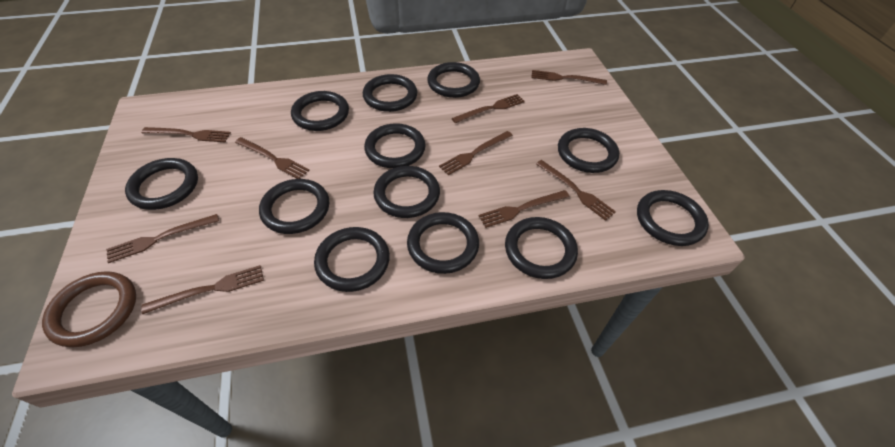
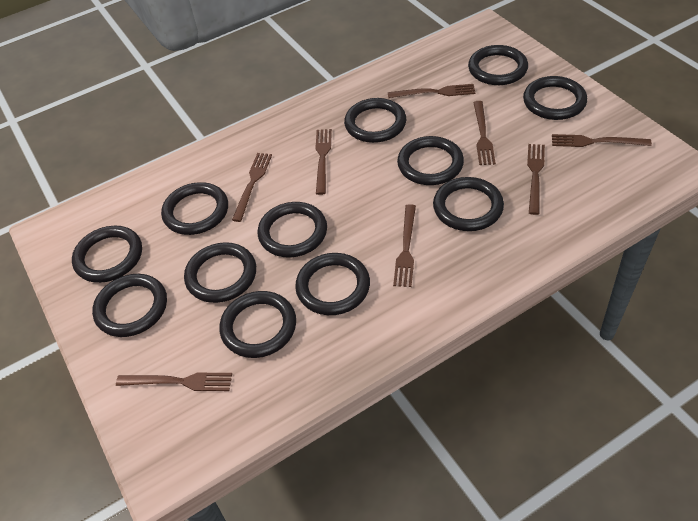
brown fork: 9 -> 8
brown ring: 1 -> 0

